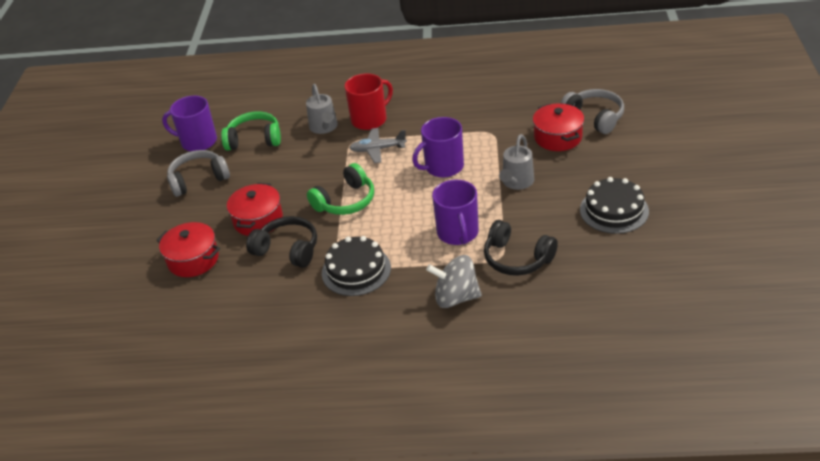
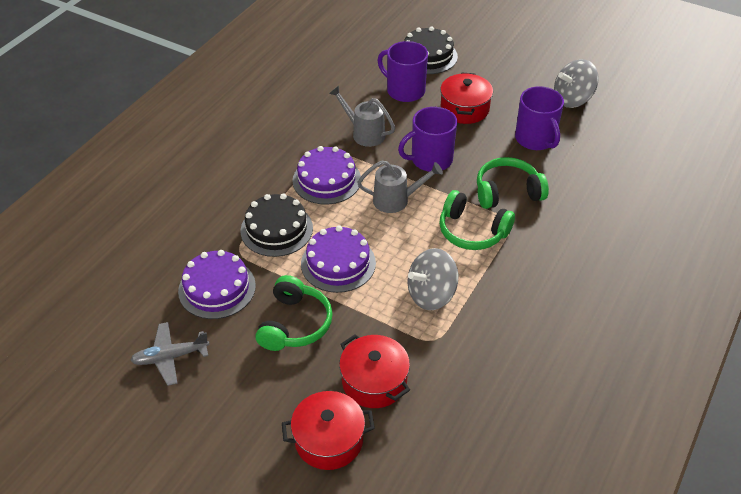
black headphones: 2 -> 0
green headphones: 2 -> 3
grey headphones: 2 -> 0
grey spinning top: 1 -> 2
purple cake: 0 -> 3
red mug: 1 -> 0

